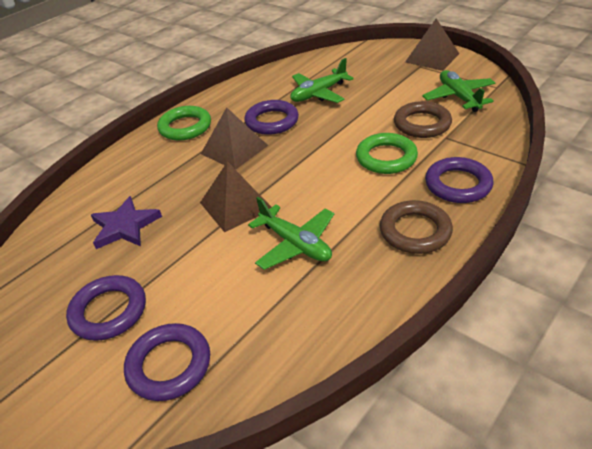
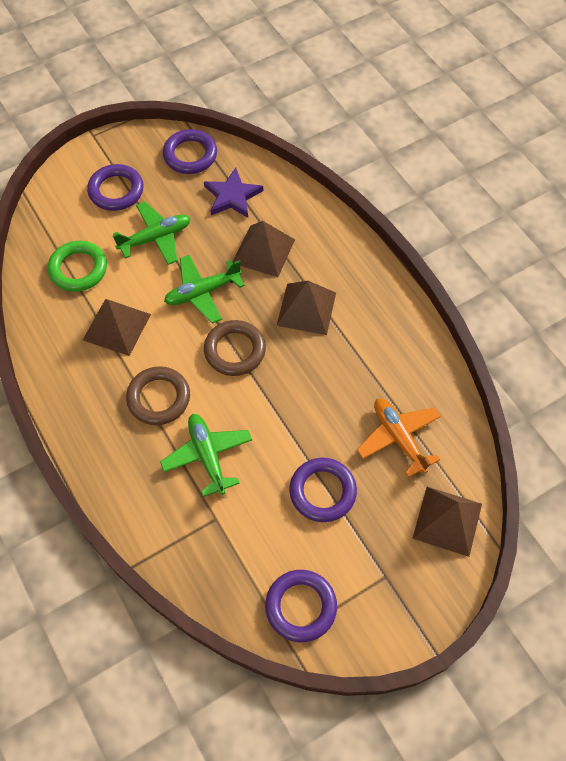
brown pyramid: 3 -> 4
green ring: 2 -> 1
orange plane: 0 -> 1

